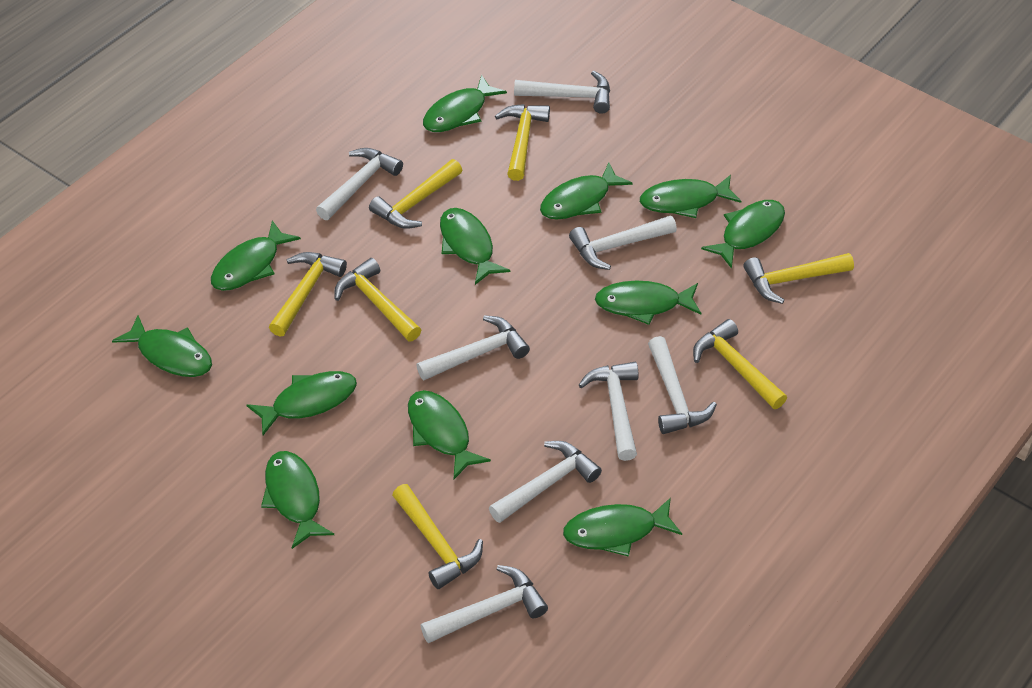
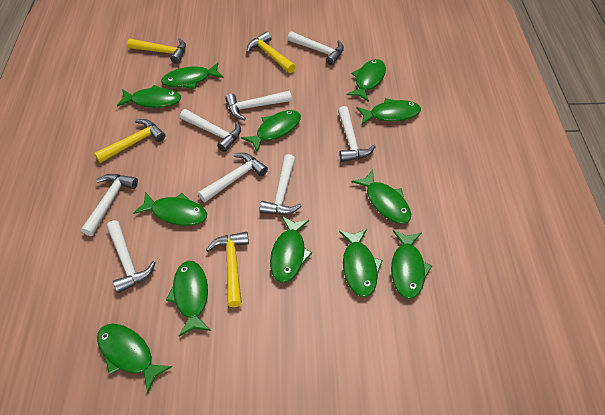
yellow hammer: 7 -> 4

